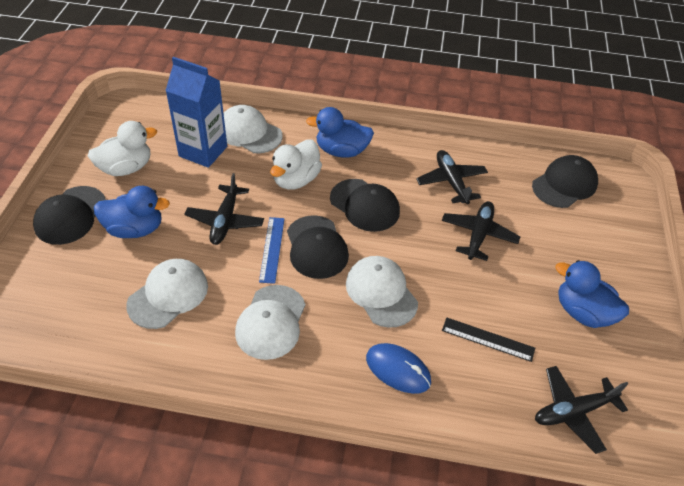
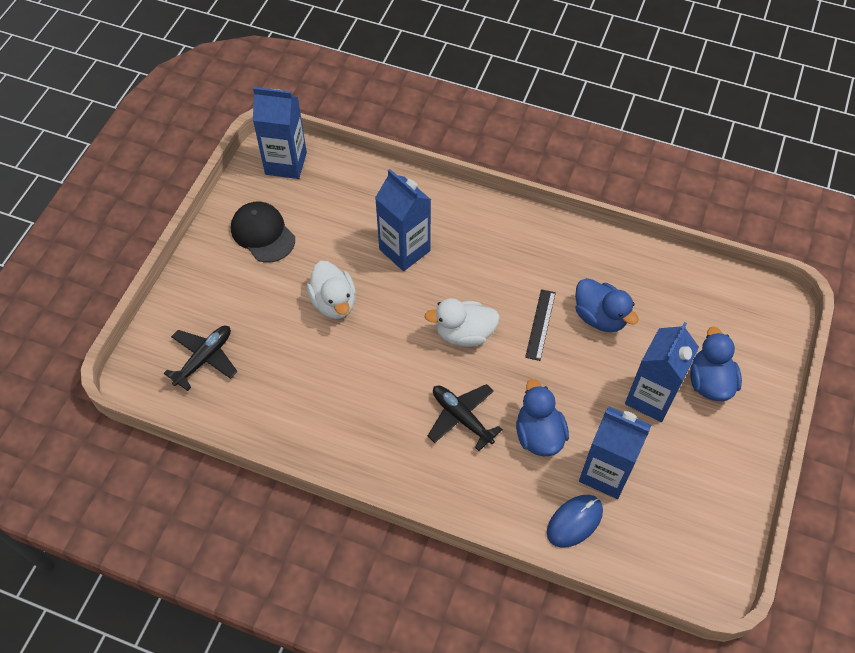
black cap: 4 -> 1
black plane: 4 -> 2
blue carton: 1 -> 4
blue ruler: 1 -> 0
white cap: 4 -> 0

